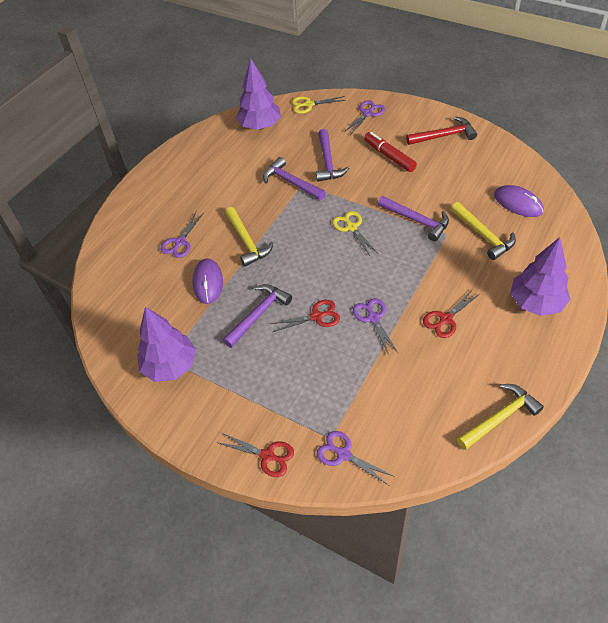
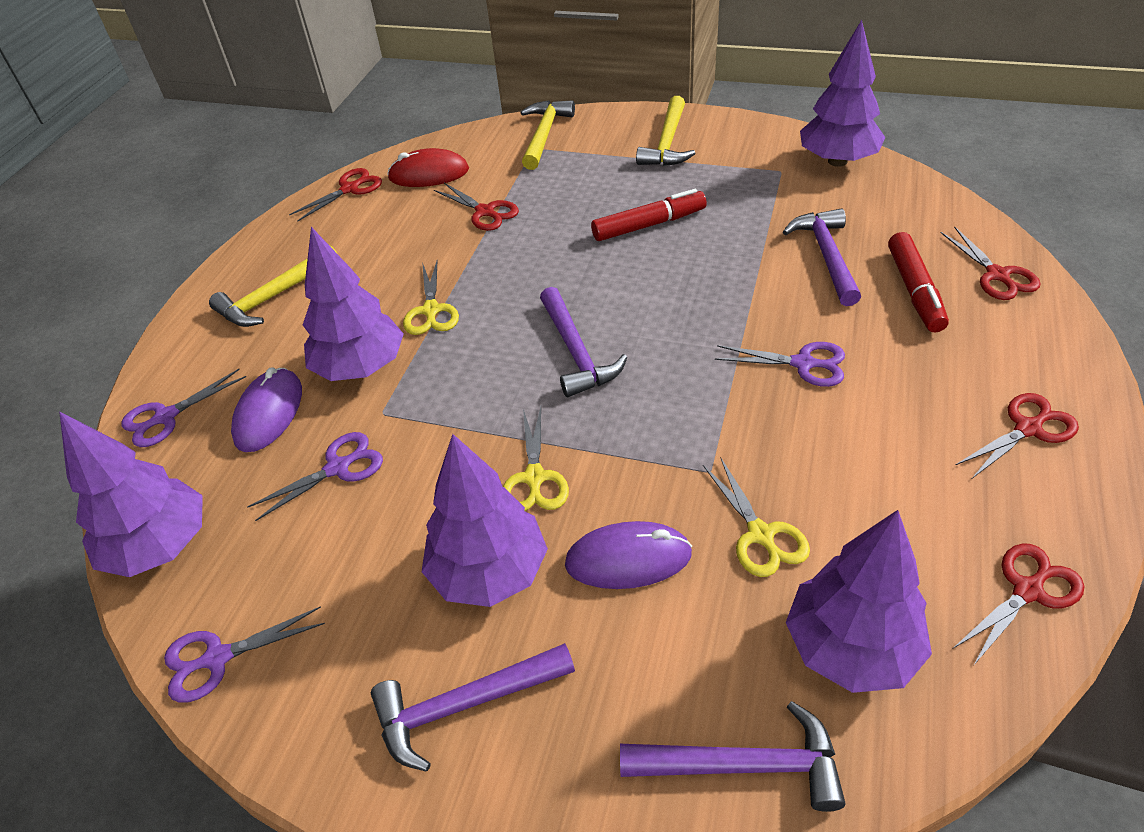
purple tree: 3 -> 5
red hammer: 1 -> 0
red marker: 1 -> 2
red mouse: 0 -> 1
red scissors: 3 -> 5
yellow scissors: 2 -> 3

